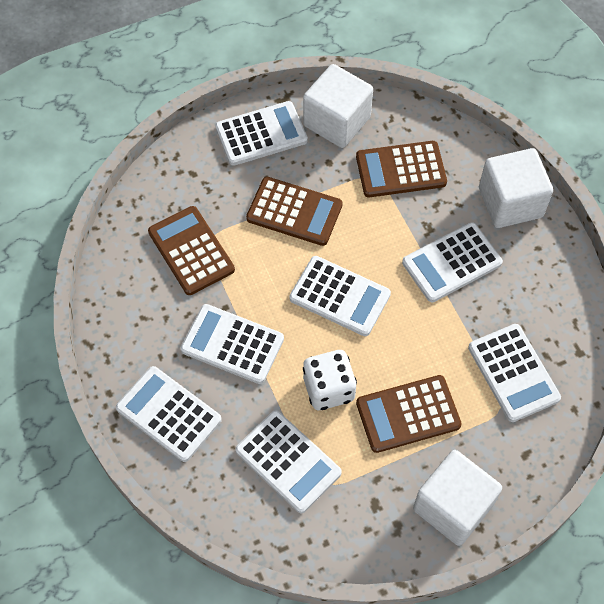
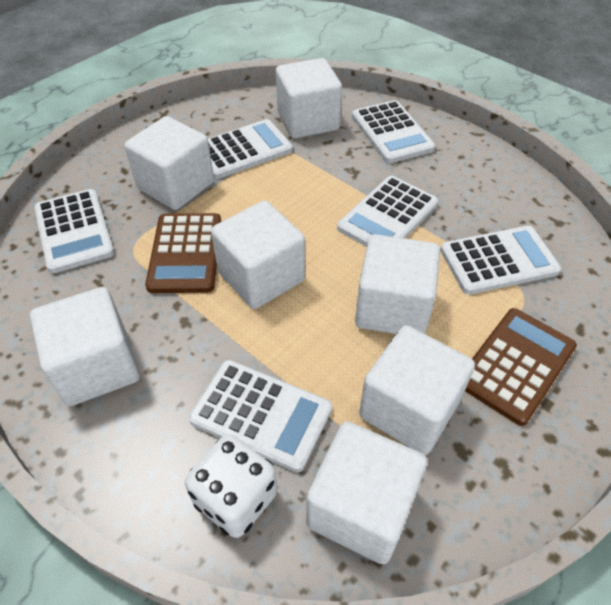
brown calculator: 4 -> 2
white calculator: 7 -> 6
white cube: 3 -> 7

